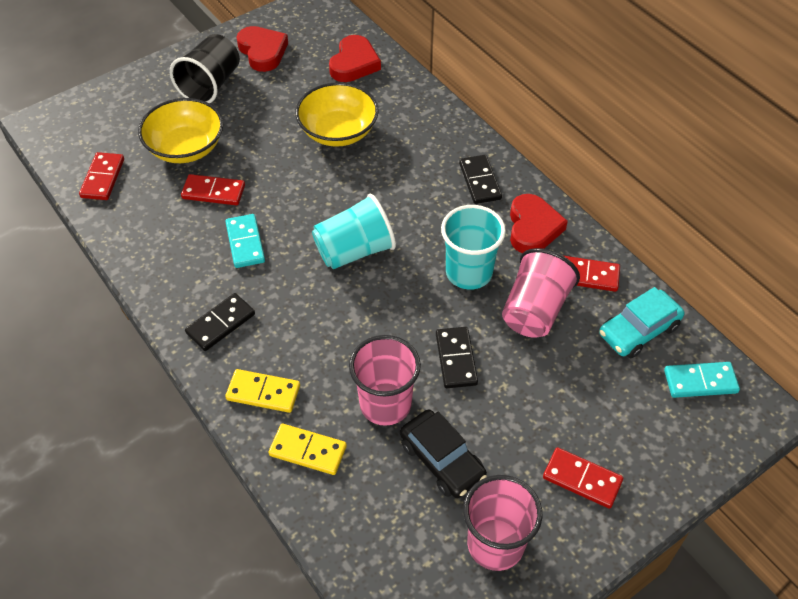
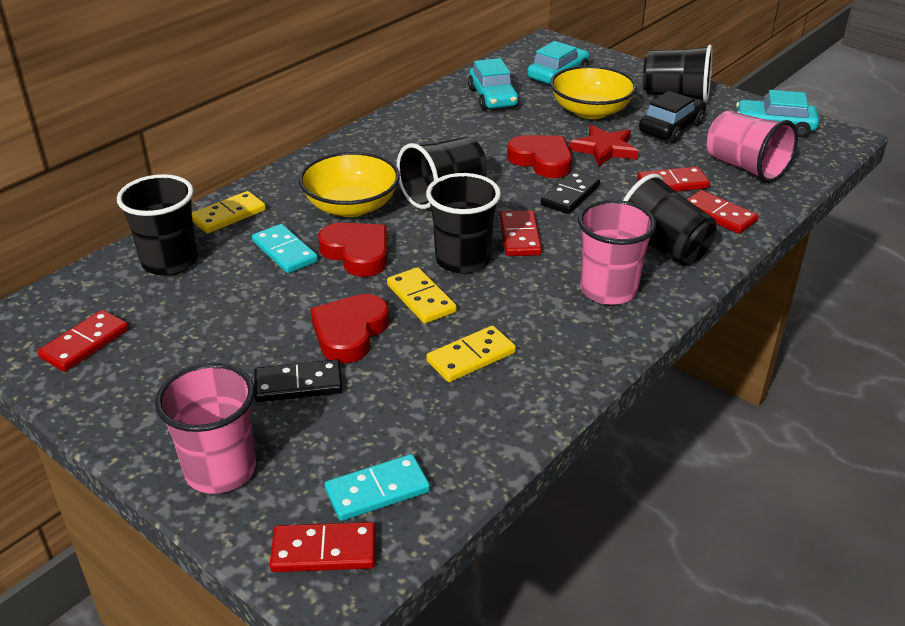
black cup: 1 -> 5
black domino: 3 -> 2
red domino: 4 -> 5
red star: 0 -> 1
turquoise car: 1 -> 3
turquoise cup: 2 -> 0
yellow domino: 2 -> 3

